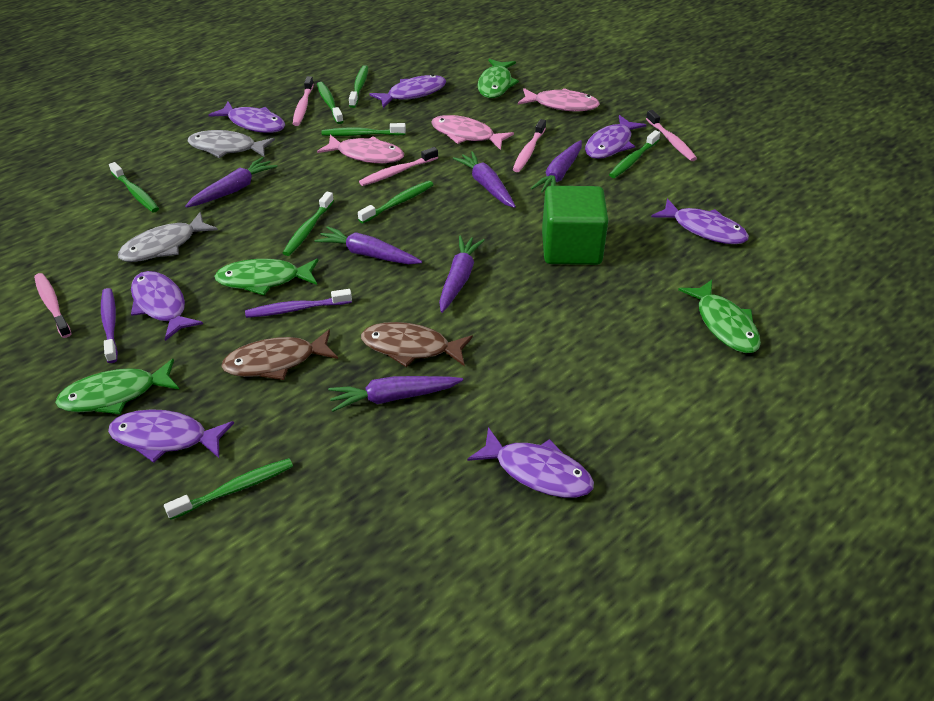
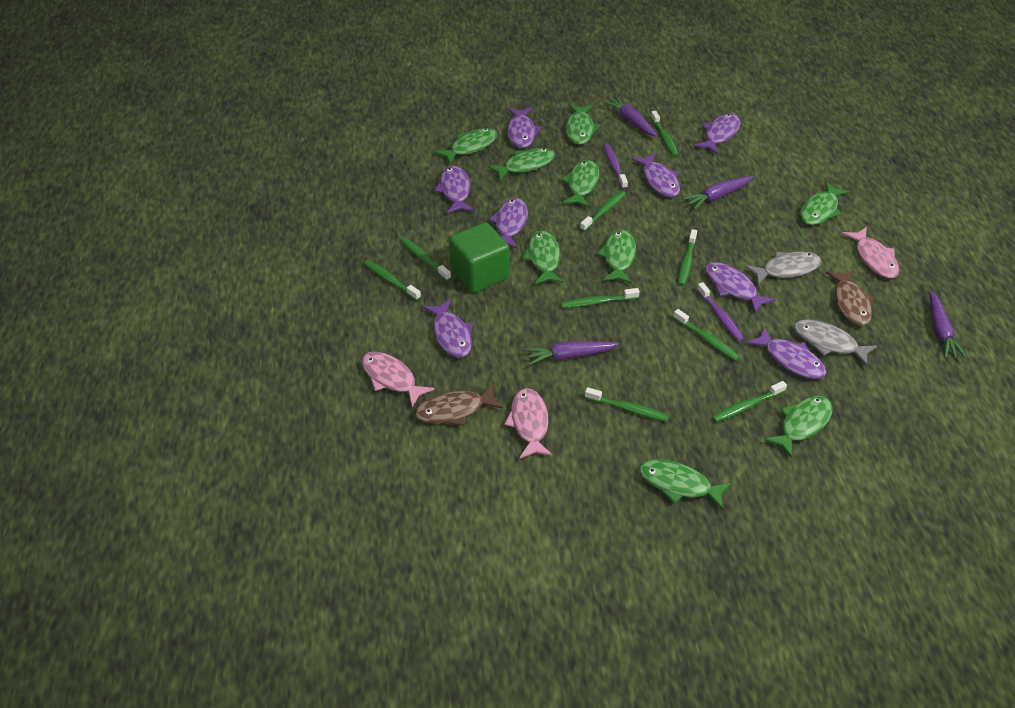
green fish: 4 -> 9
green toothbrush: 8 -> 9
pink toothbrush: 5 -> 0
purple carrot: 6 -> 4
purple fish: 7 -> 8

